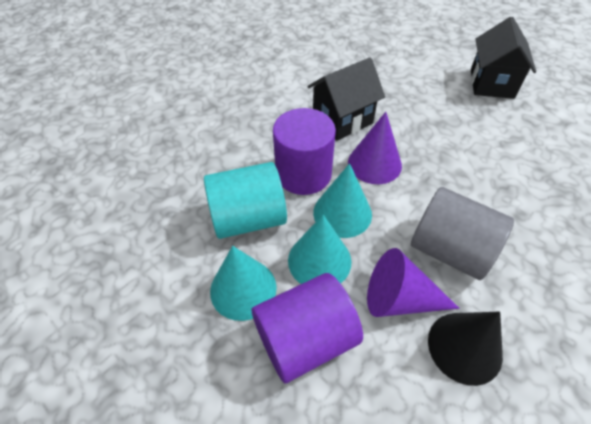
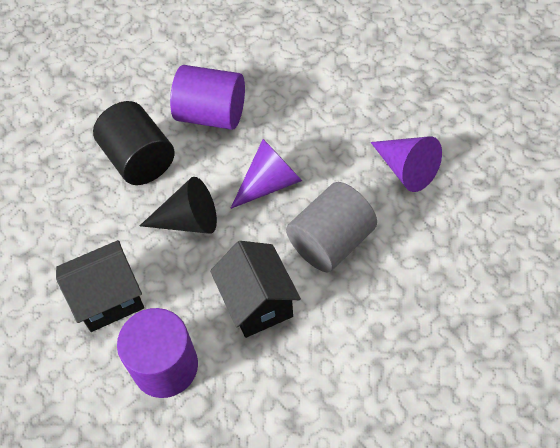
black cylinder: 0 -> 1
turquoise cone: 3 -> 0
turquoise cylinder: 1 -> 0

